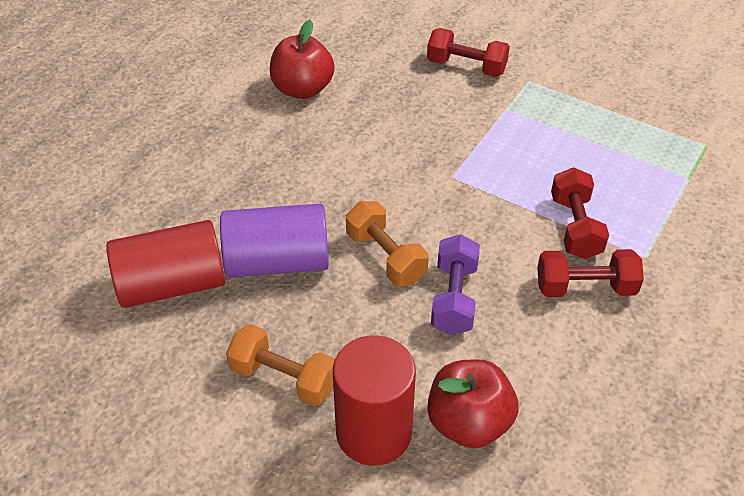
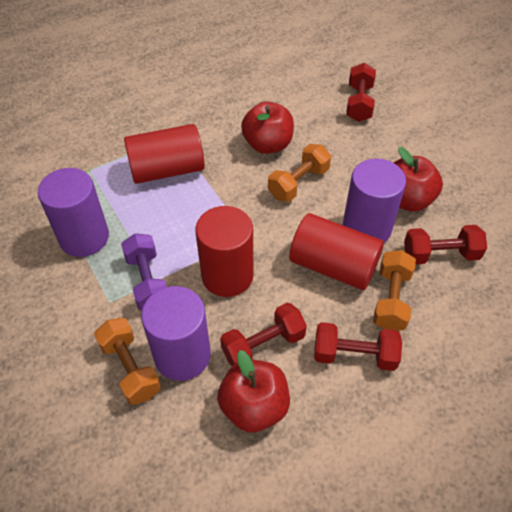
orange dumbbell: 2 -> 3
purple cylinder: 1 -> 3
red apple: 2 -> 3
red cylinder: 2 -> 3
red dumbbell: 3 -> 4

